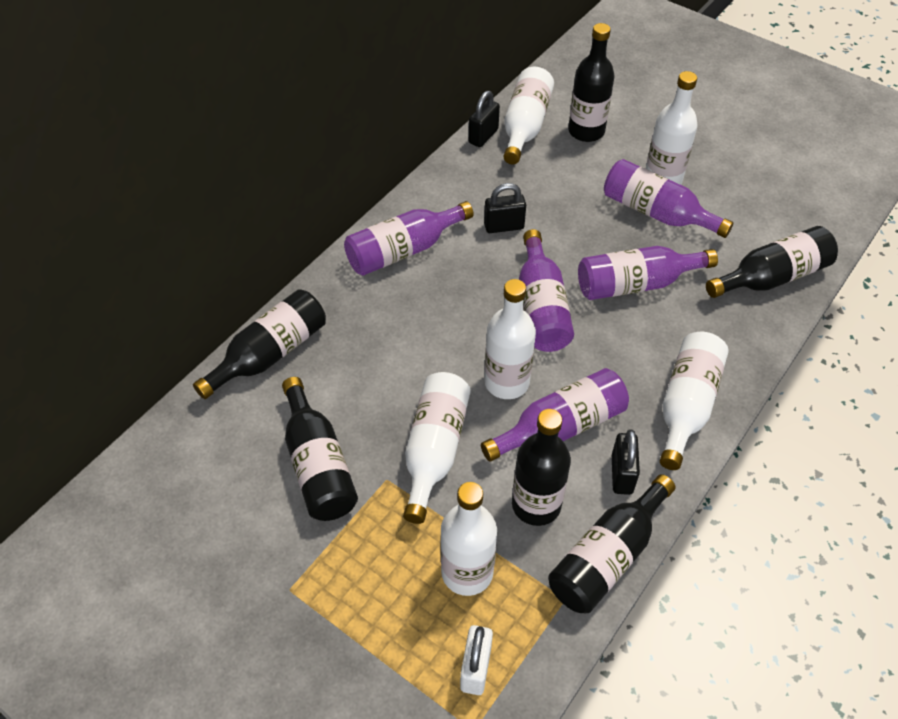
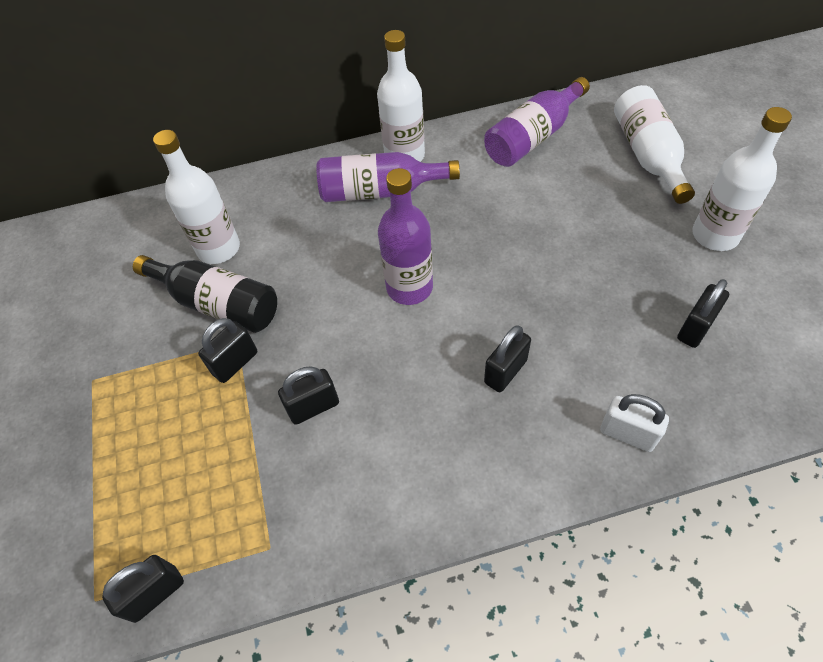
black bottle: 6 -> 1
black padlock: 3 -> 5
purple bottle: 5 -> 3
white bottle: 6 -> 4

